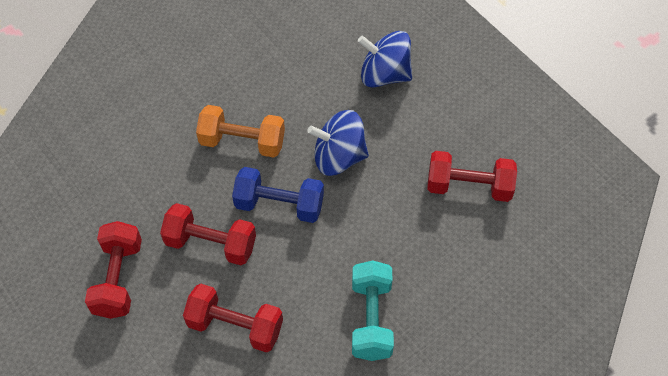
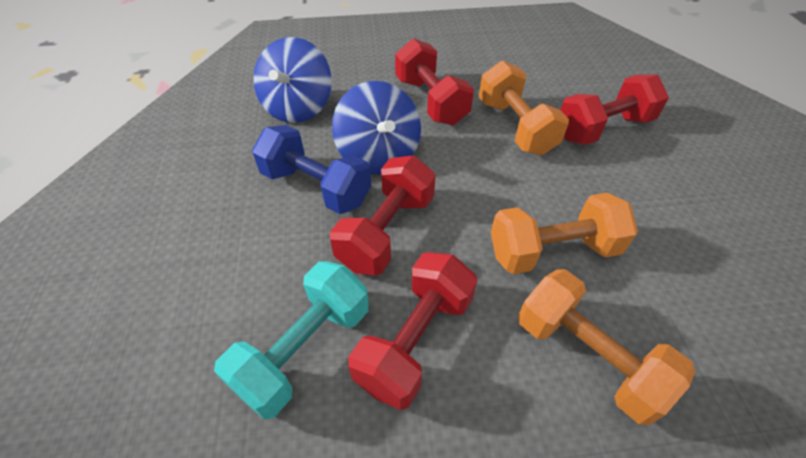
orange dumbbell: 1 -> 3

